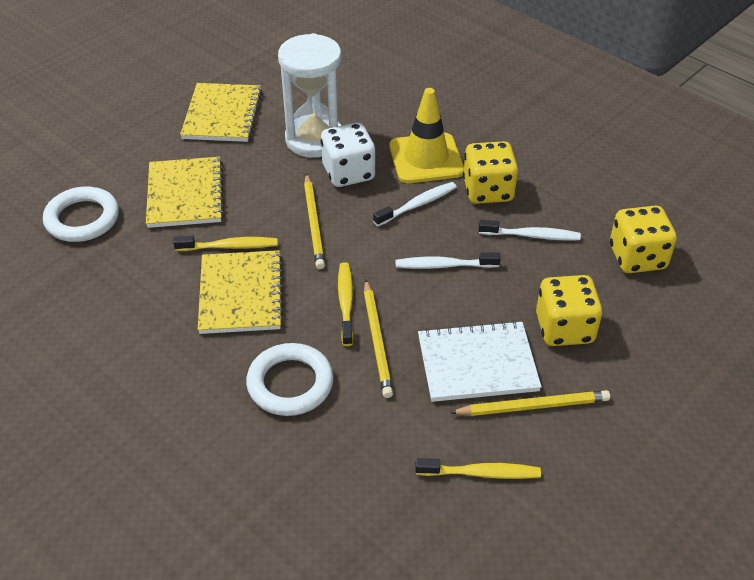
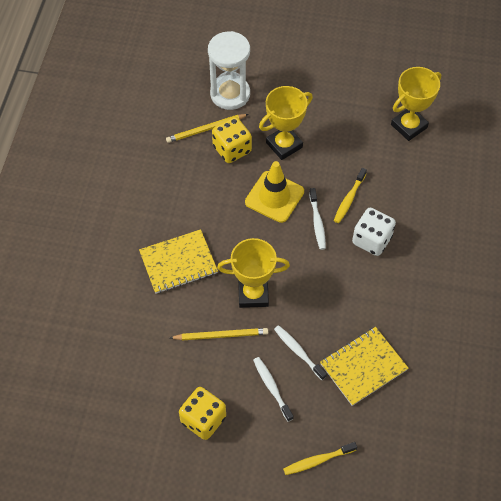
white notebook: 1 -> 0
white ring: 2 -> 0
yellow dice: 3 -> 2
yellow notebook: 3 -> 2
yellow pencil: 3 -> 2
yellow toothbrush: 3 -> 2
yellow trophy: 0 -> 3

